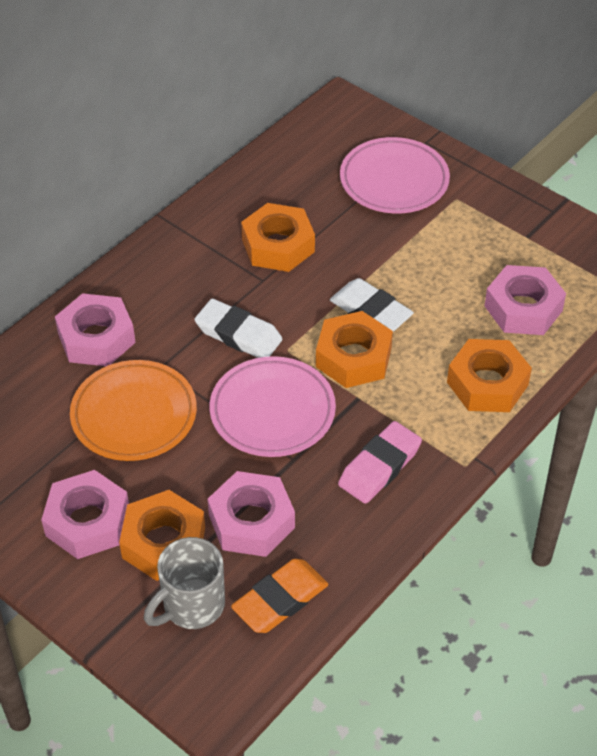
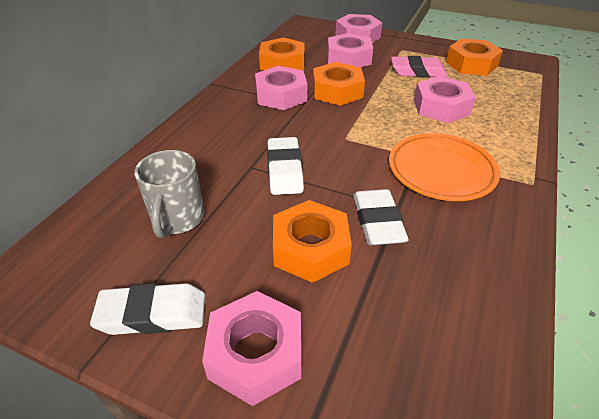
orange eraser: 1 -> 0
pink nut: 4 -> 5
pink plate: 2 -> 0
white eraser: 2 -> 3

